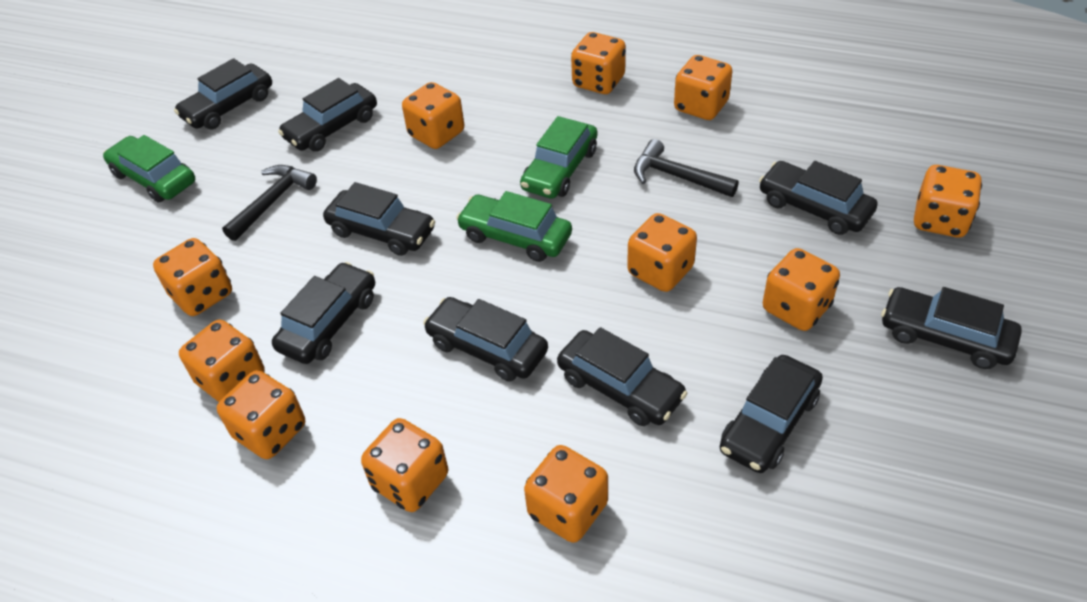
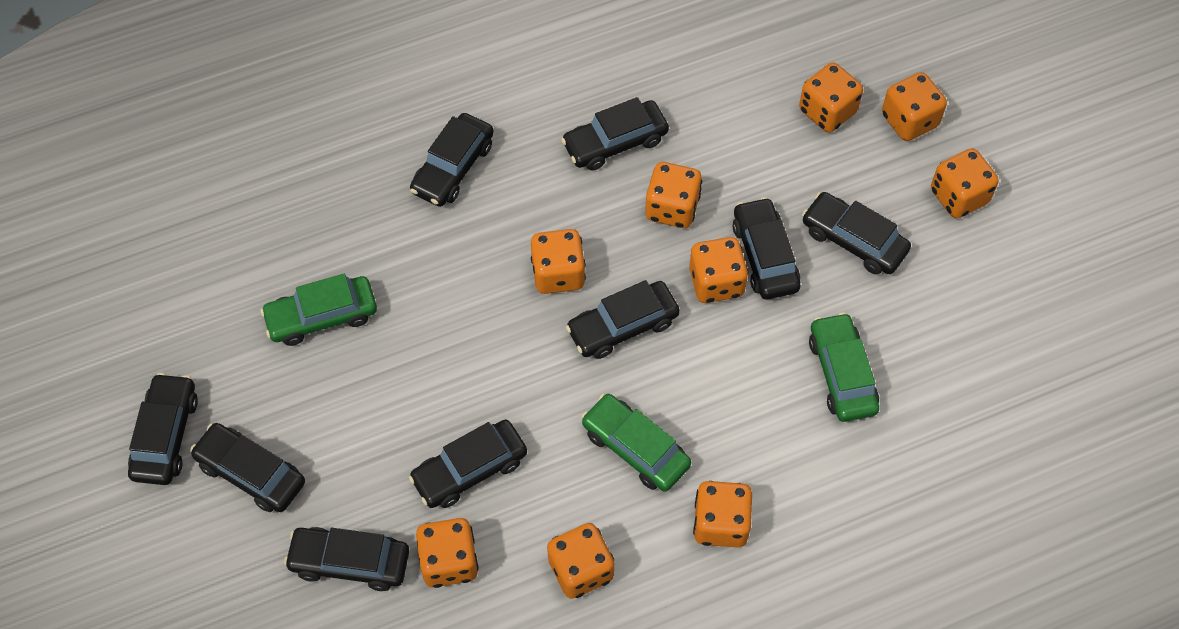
black hammer: 2 -> 0
orange dice: 11 -> 9

